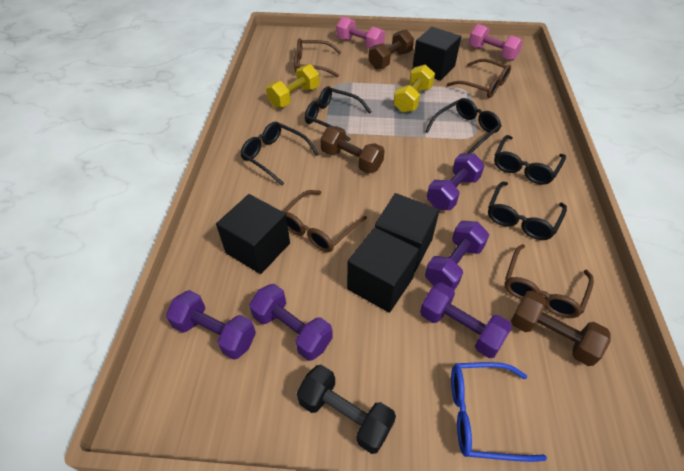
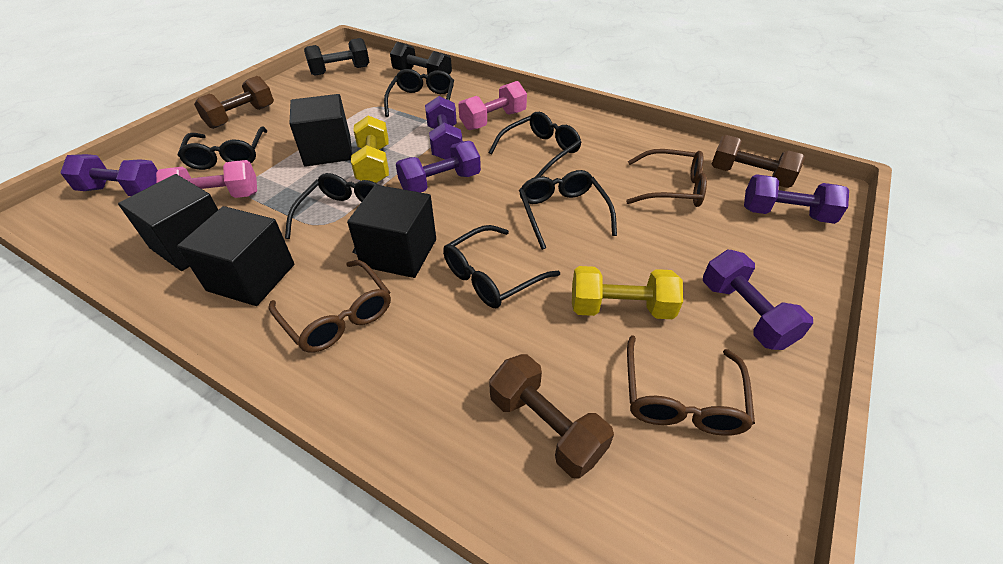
black dumbbell: 1 -> 2
black glasses: 5 -> 6
blue glasses: 1 -> 0
brown glasses: 4 -> 3

